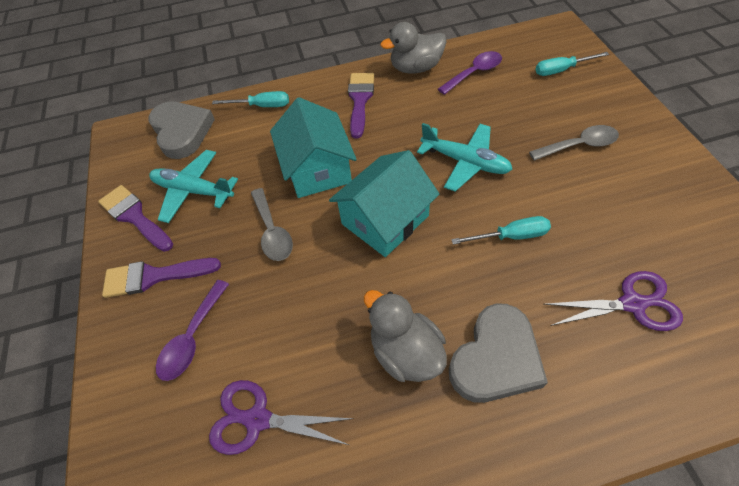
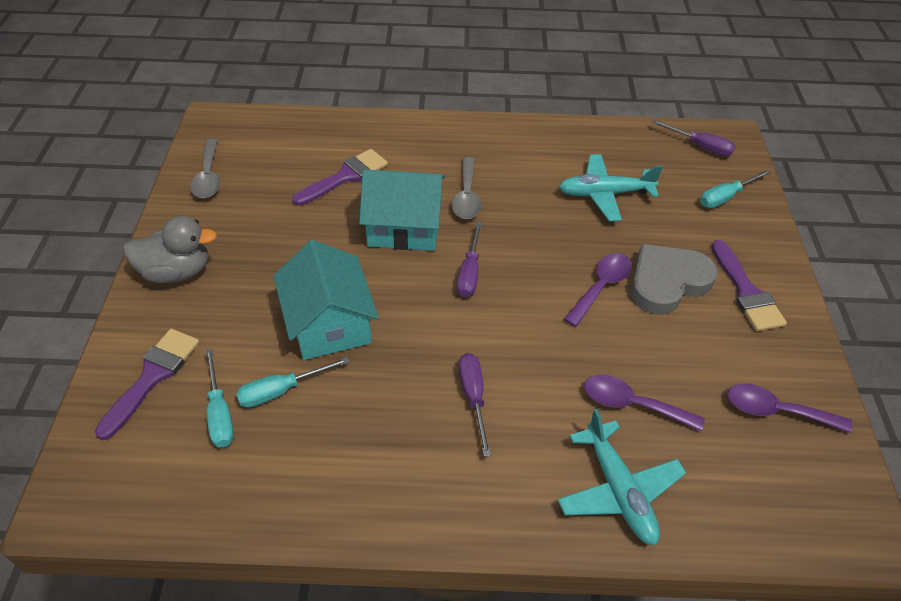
grey duck: 2 -> 1
grey heart: 2 -> 1
purple scissors: 2 -> 0
purple screwdriver: 0 -> 3
purple spoon: 2 -> 3

